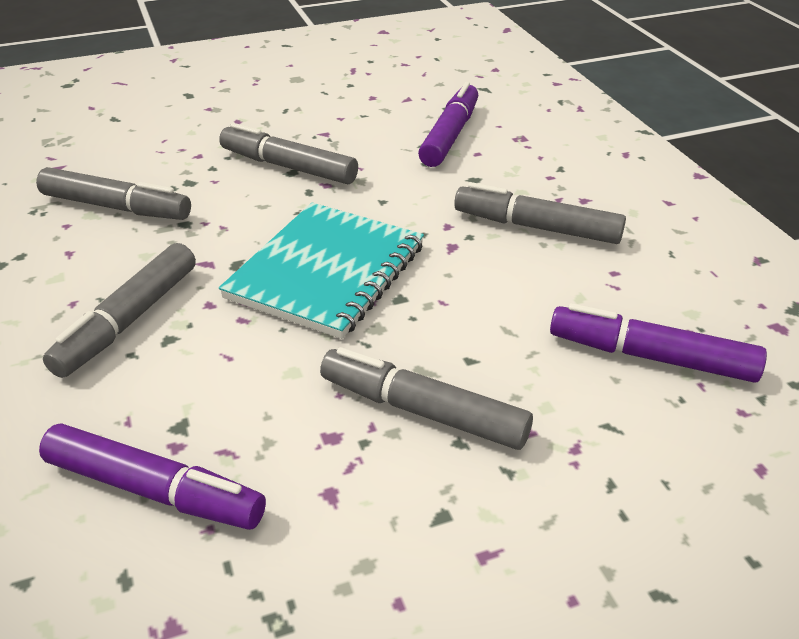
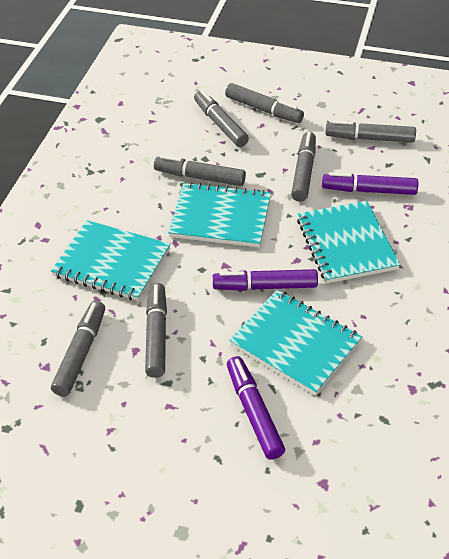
grey marker: 5 -> 7
turquoise notebook: 1 -> 4

